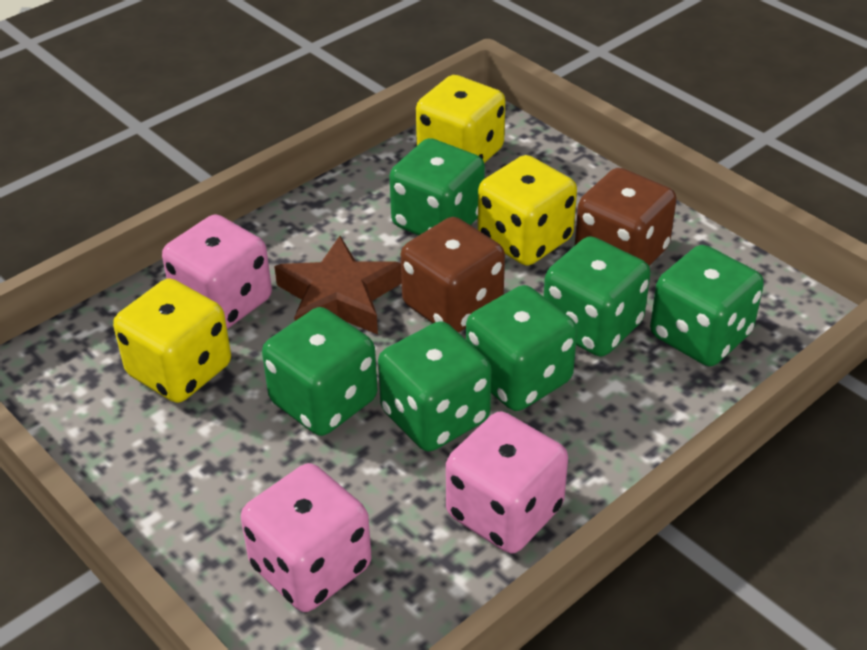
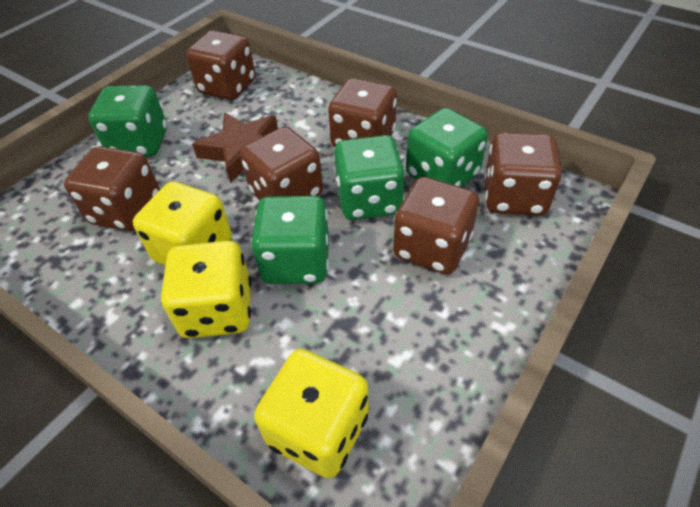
brown dice: 2 -> 6
green dice: 6 -> 4
pink dice: 3 -> 0

